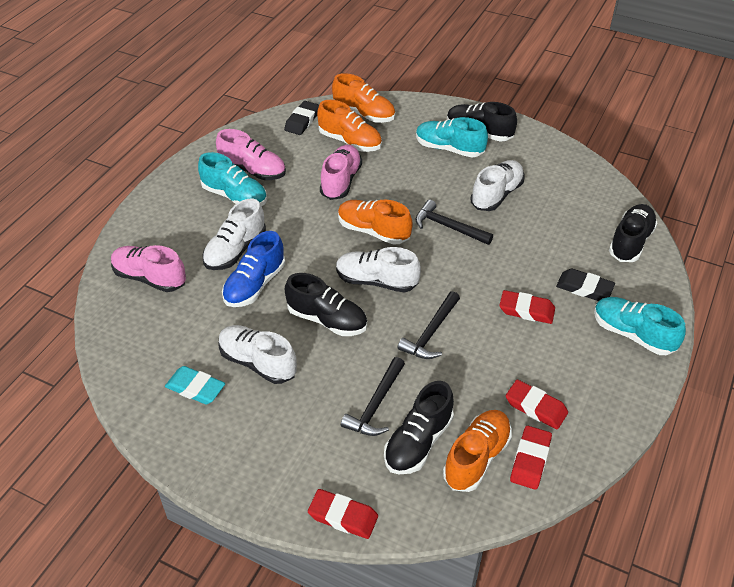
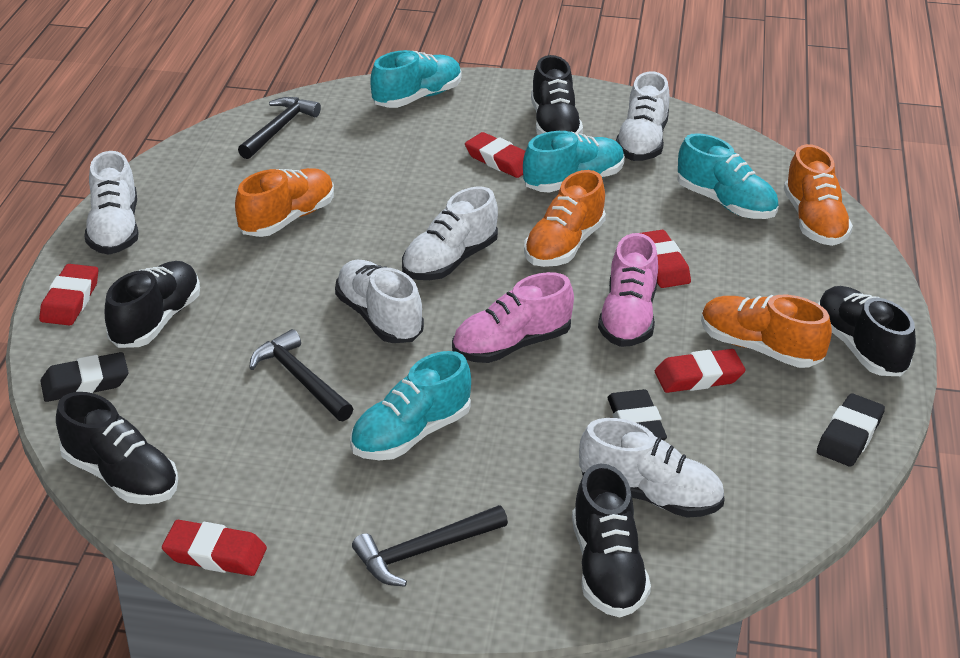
black eraser: 2 -> 3
black shoe: 4 -> 5
blue shoe: 1 -> 0
pink shoe: 3 -> 2
red eraser: 4 -> 5
turquoise eraser: 1 -> 0
turquoise shoe: 3 -> 4
white shoe: 4 -> 5

